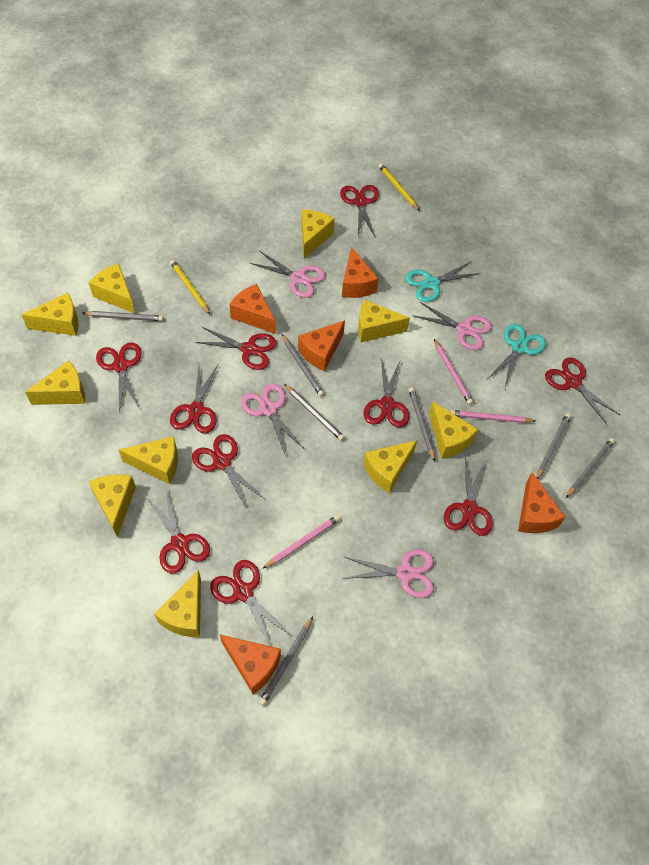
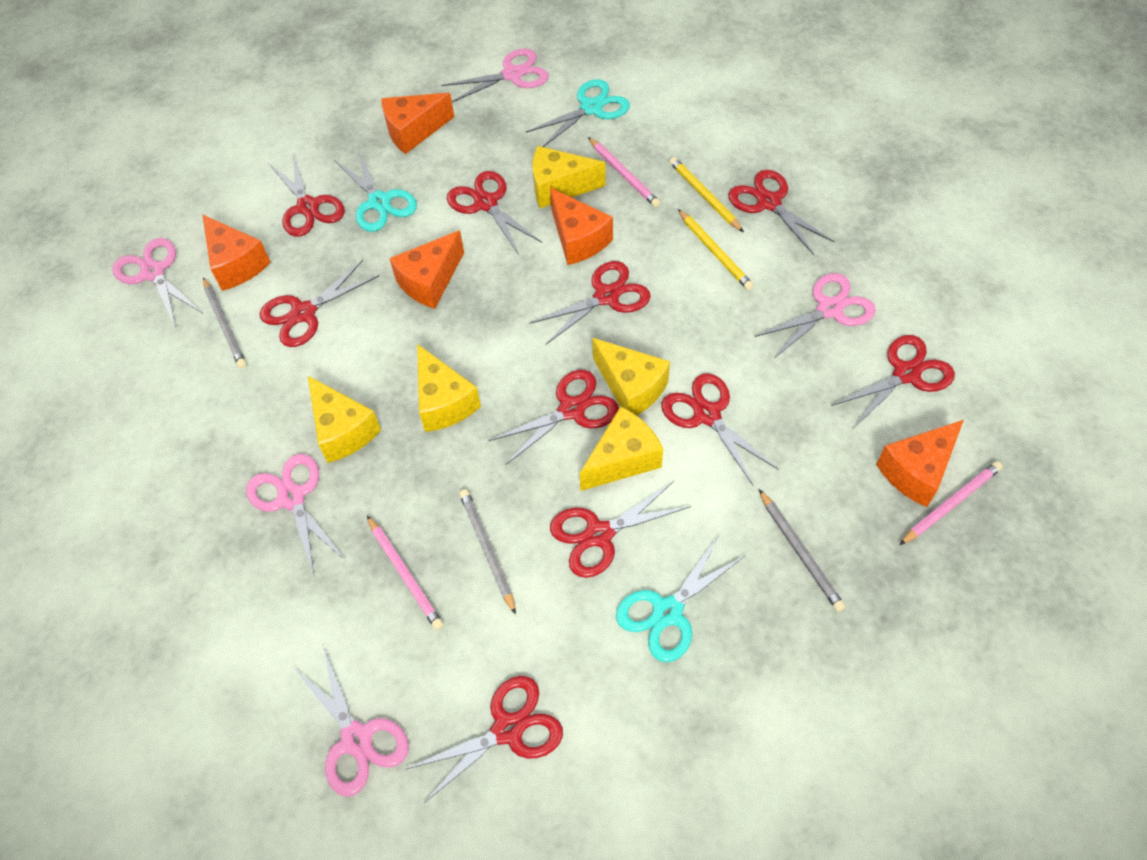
grey pencil: 7 -> 3
pink scissors: 4 -> 5
turquoise scissors: 2 -> 3
yellow cheese: 10 -> 5

